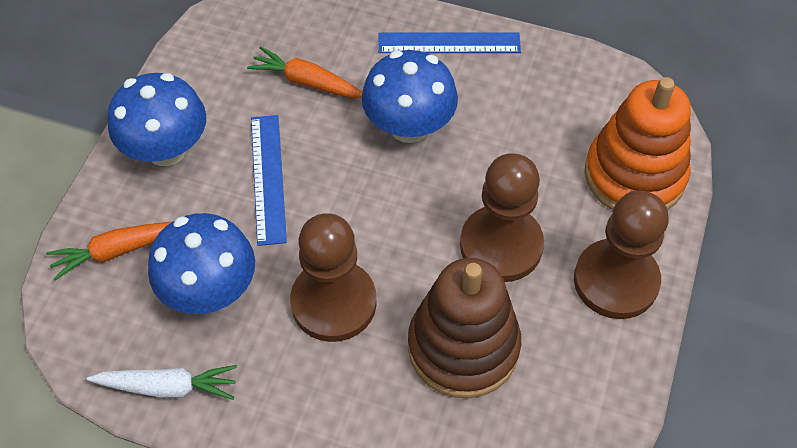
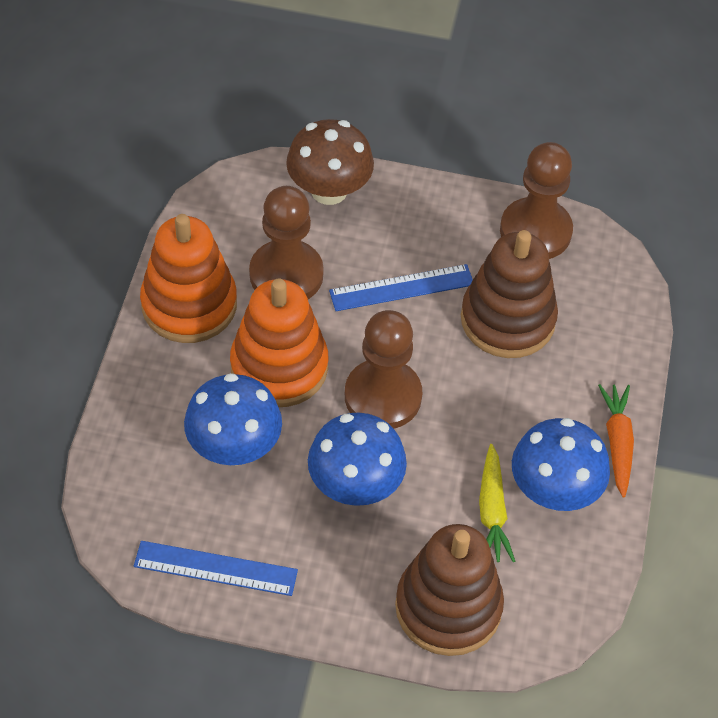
brown mushroom: 0 -> 1
brown stacking toy: 1 -> 2
orange carrot: 2 -> 1
orange stacking toy: 1 -> 2
white carrot: 1 -> 0
yellow carrot: 0 -> 1

